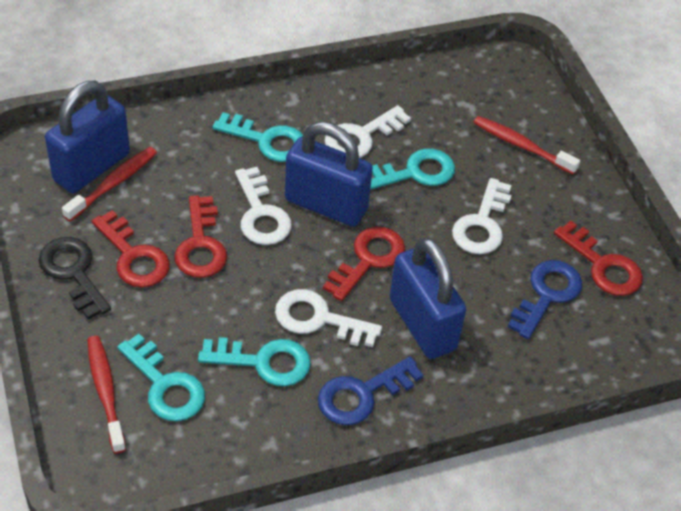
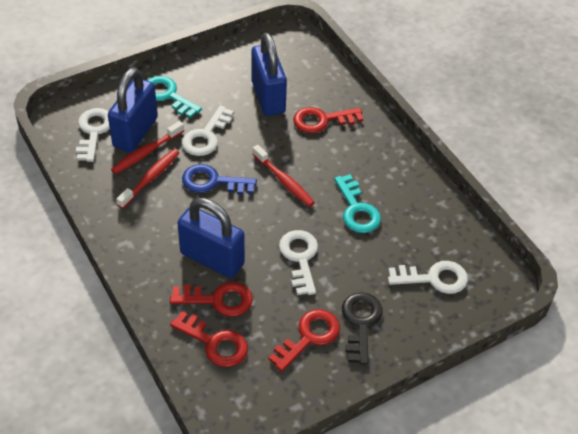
blue key: 2 -> 1
turquoise key: 4 -> 2

